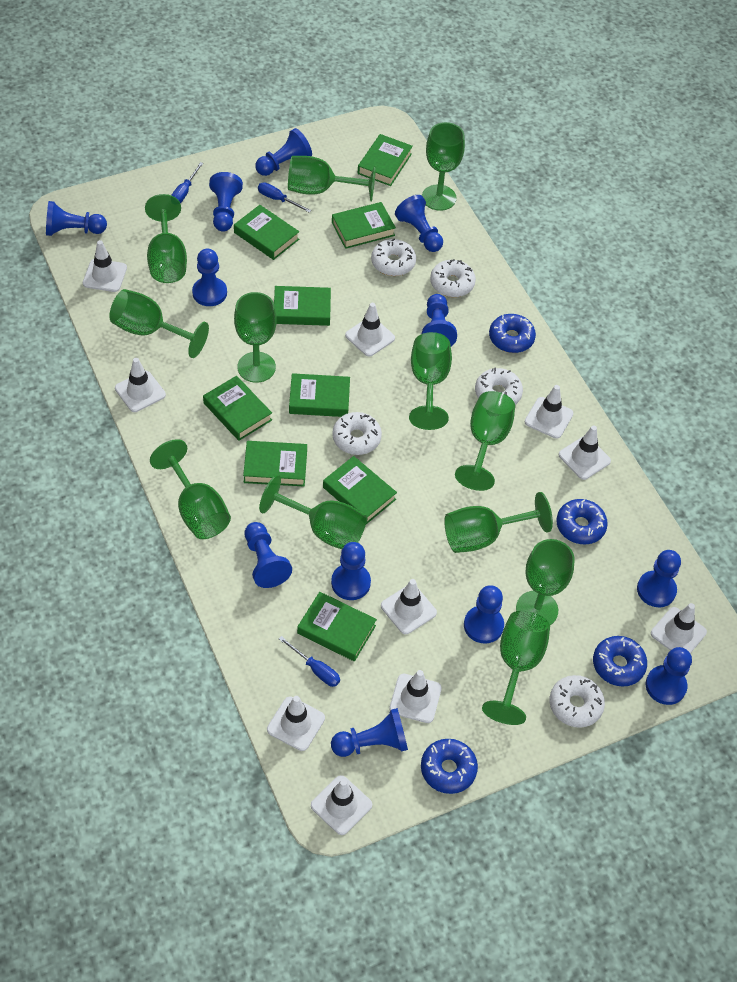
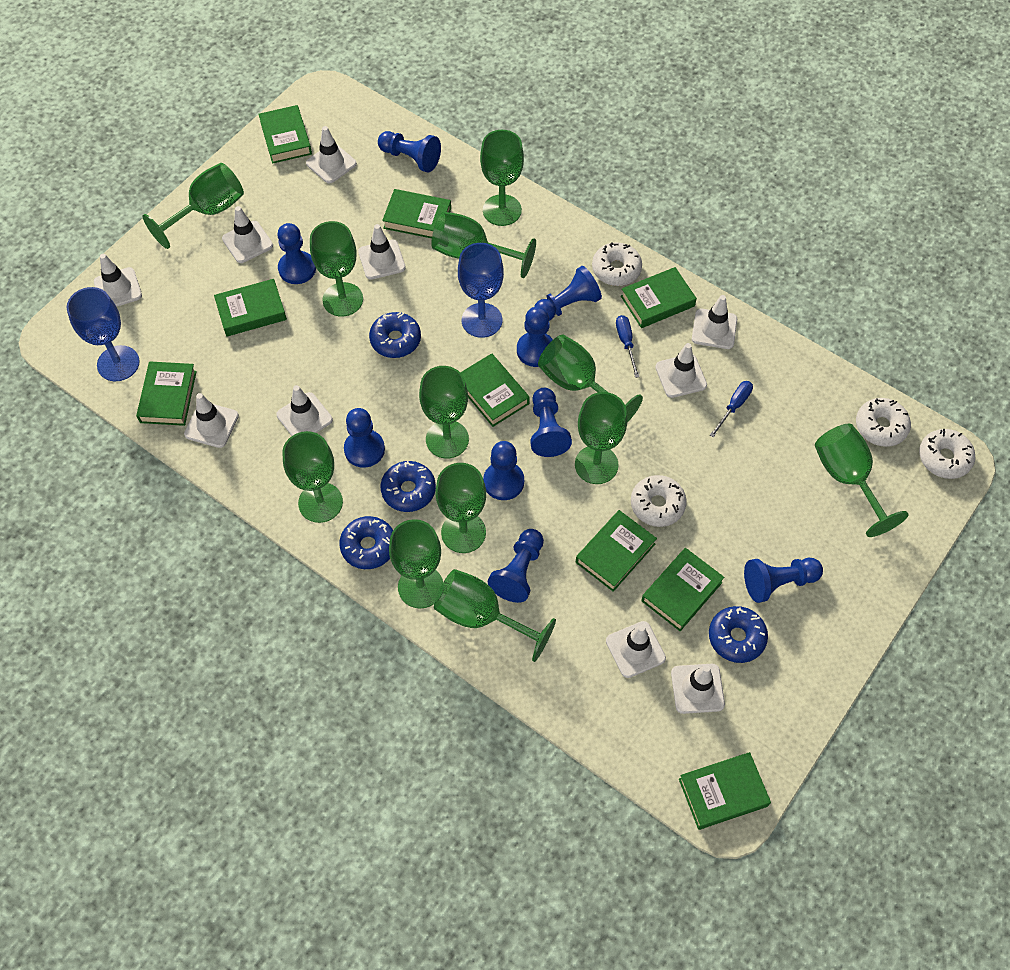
blue goblet: 0 -> 2
blue pawn: 12 -> 9
blue screwdriver: 3 -> 2
white donut: 5 -> 4

